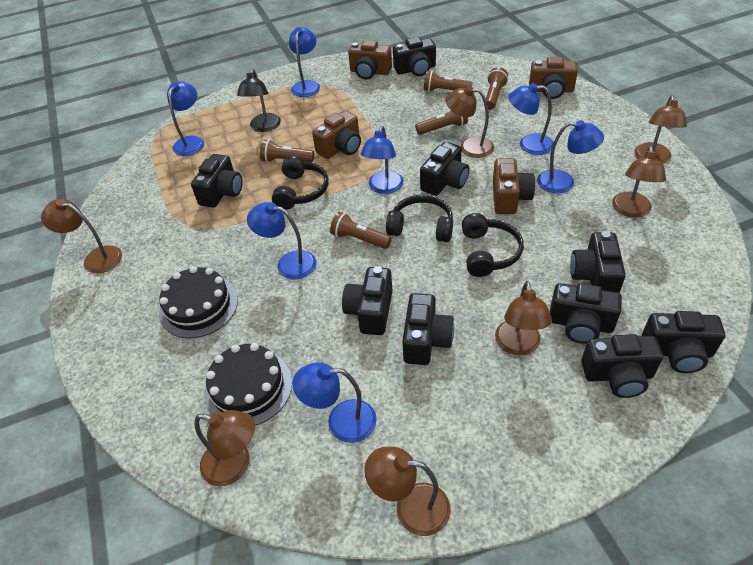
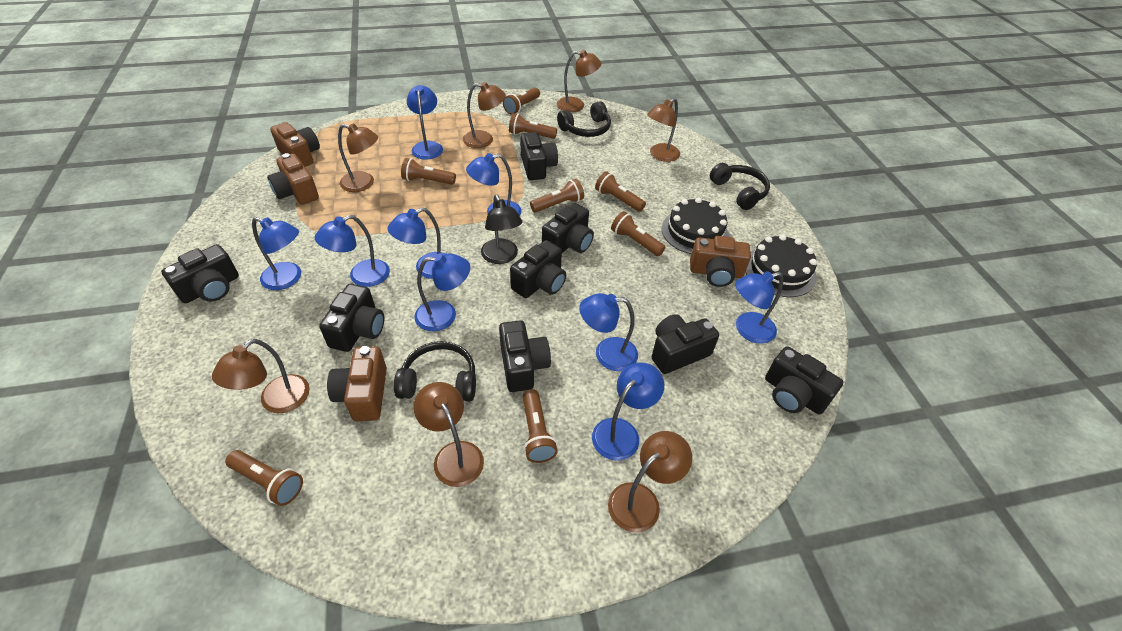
black camera: 9 -> 8
blue lamp: 7 -> 9
brown flashlight: 5 -> 8

